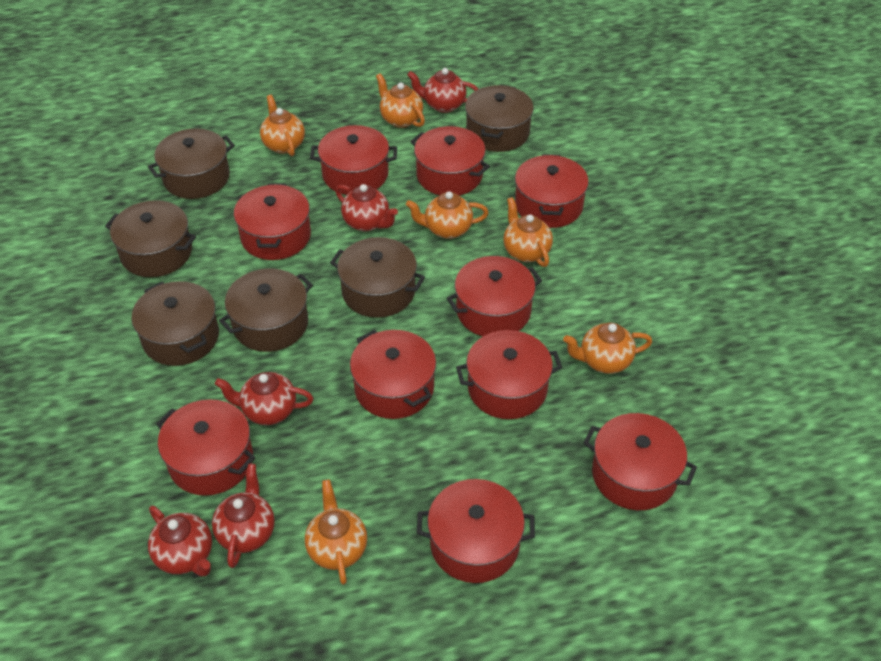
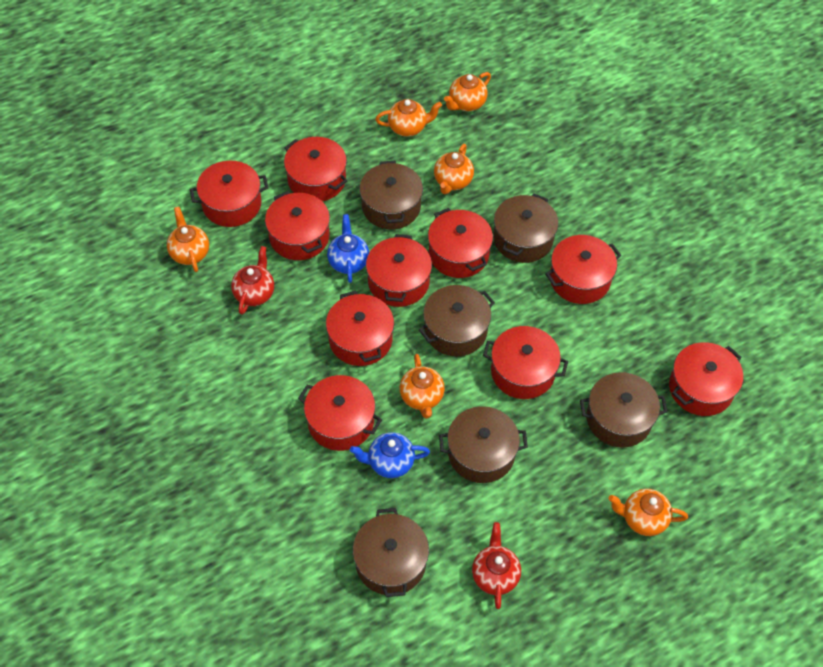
blue teapot: 0 -> 2
red teapot: 5 -> 2

